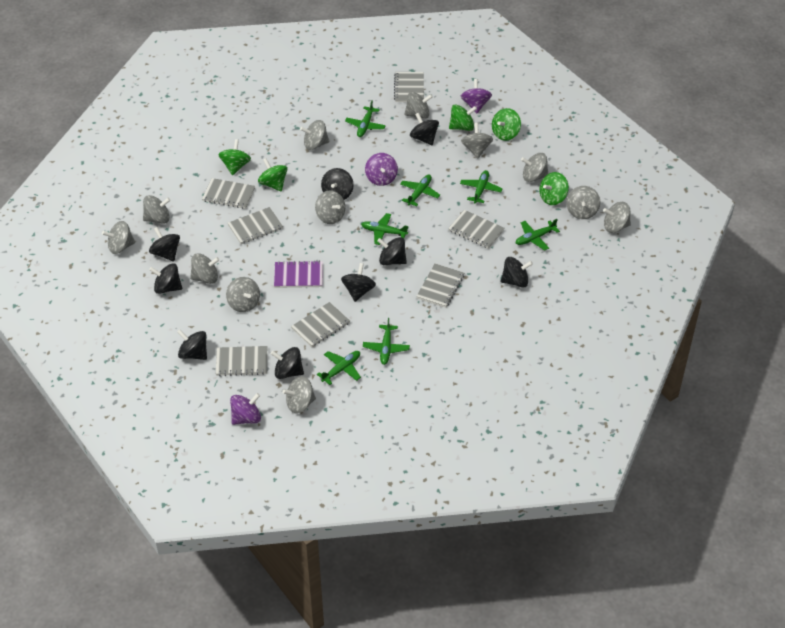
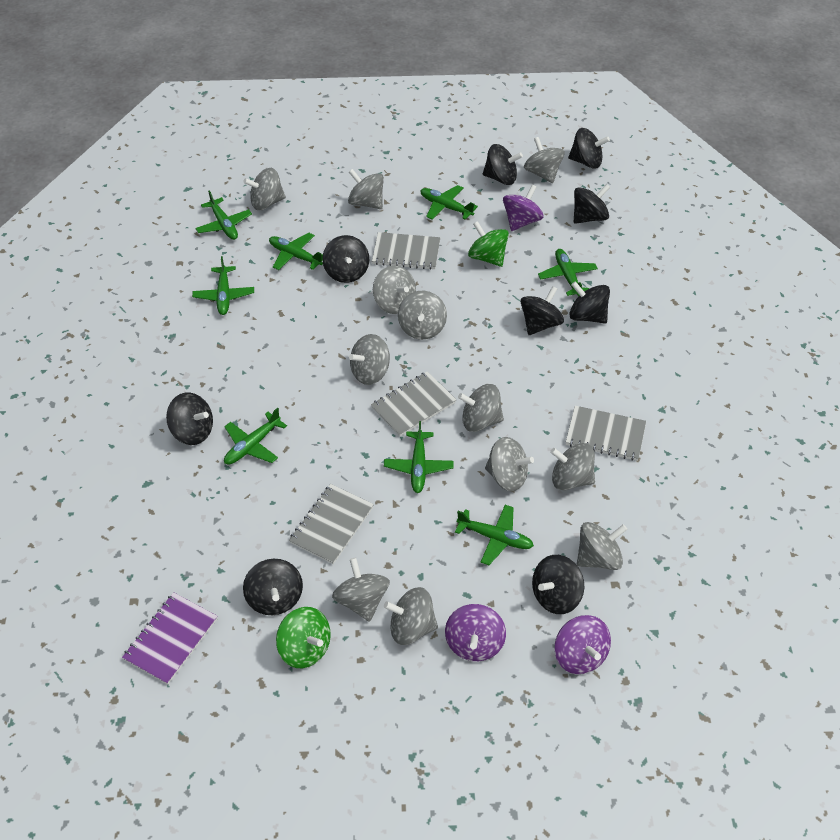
green plane: 7 -> 8
green spinning top: 5 -> 2
grey notebook: 7 -> 4

